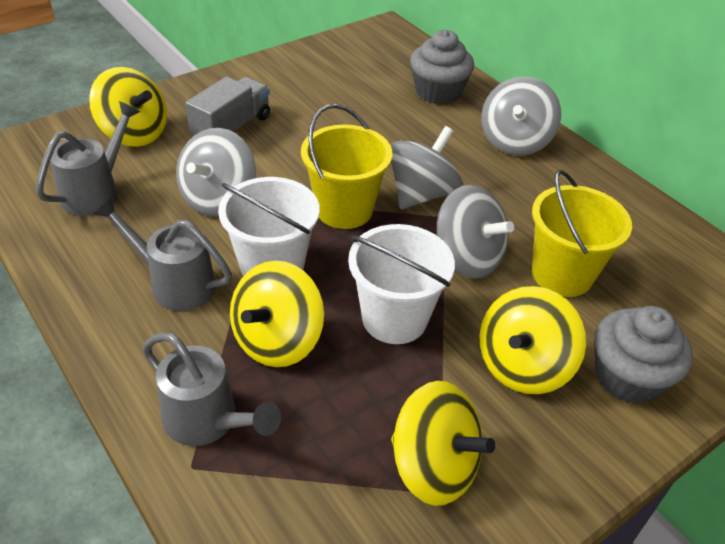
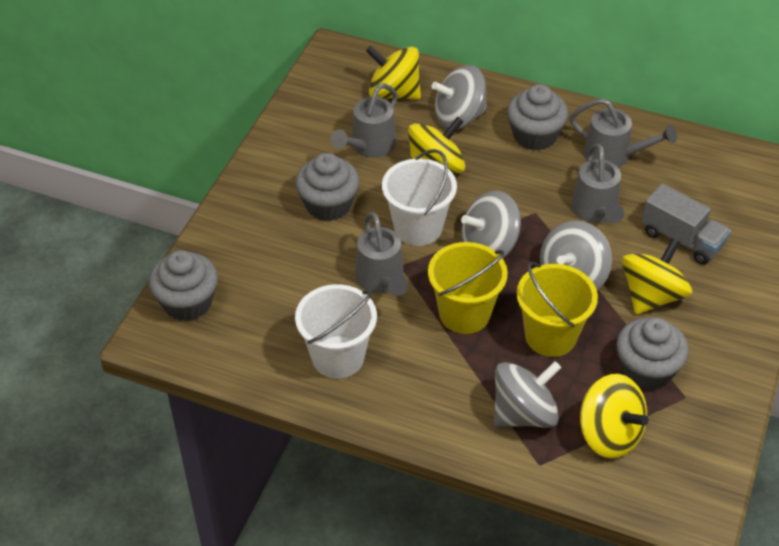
grey cupcake: 2 -> 4
grey watering can: 3 -> 4

